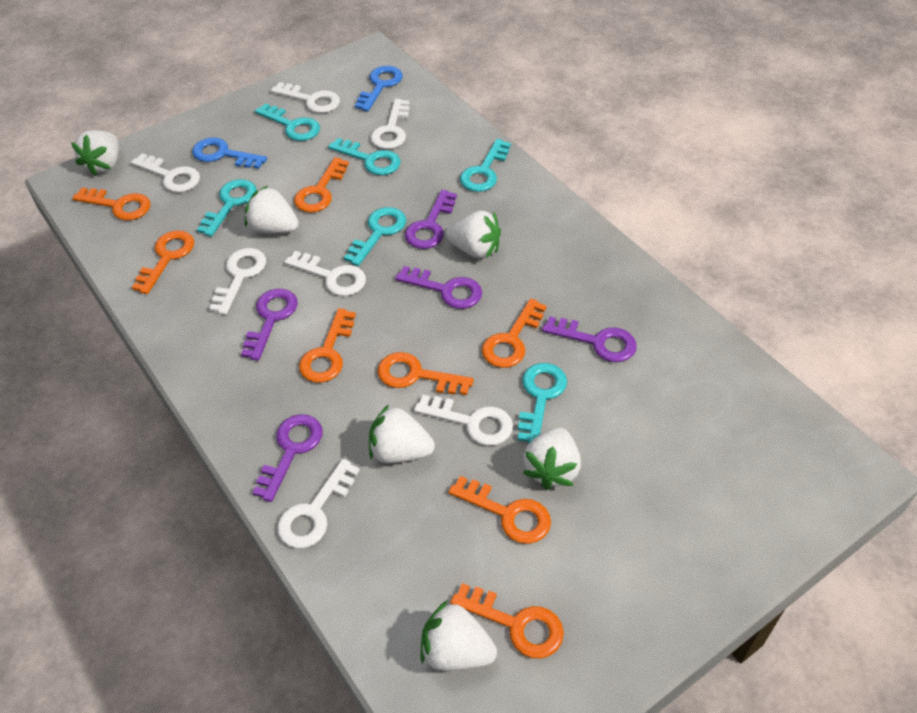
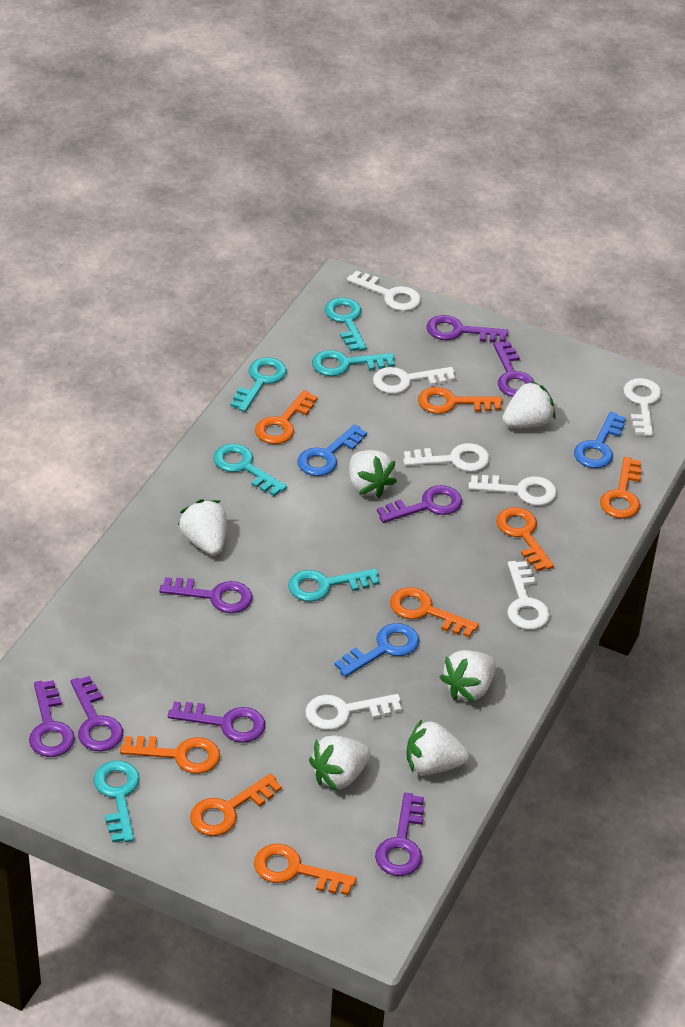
blue key: 2 -> 3
purple key: 5 -> 8

